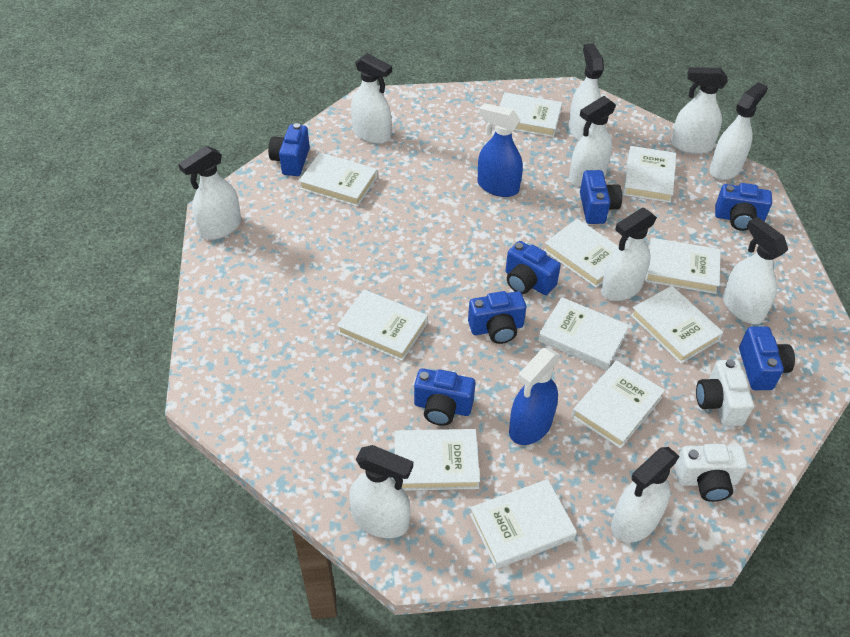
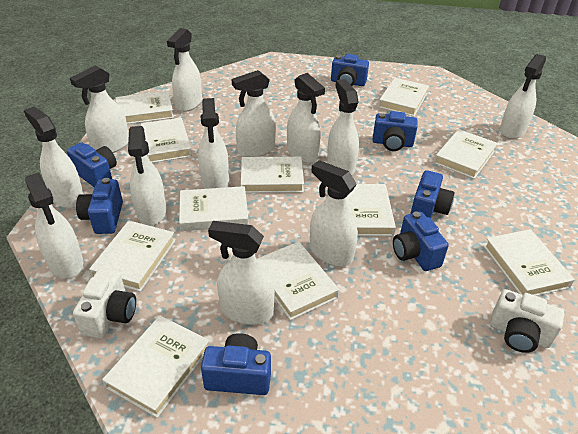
blue spray bottle: 2 -> 0
white spray bottle: 10 -> 12

